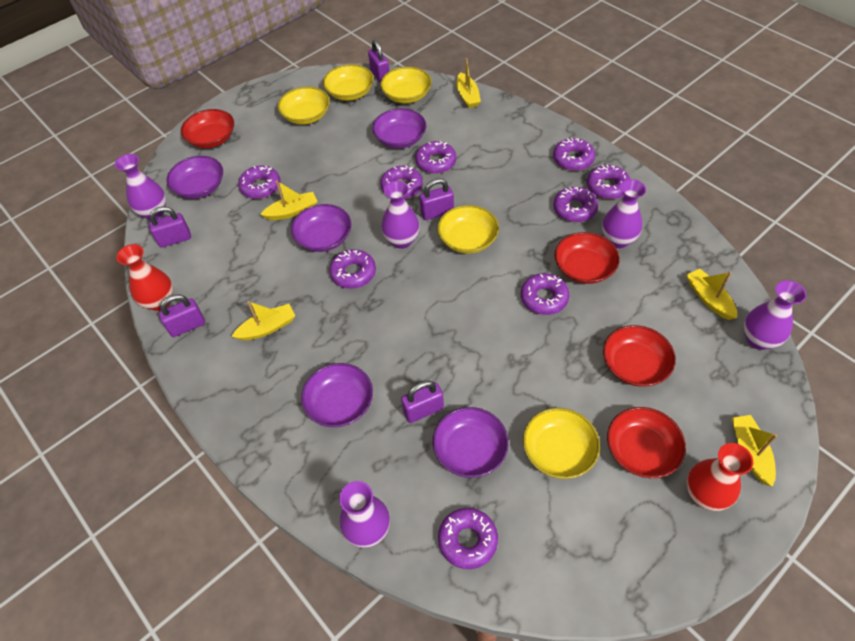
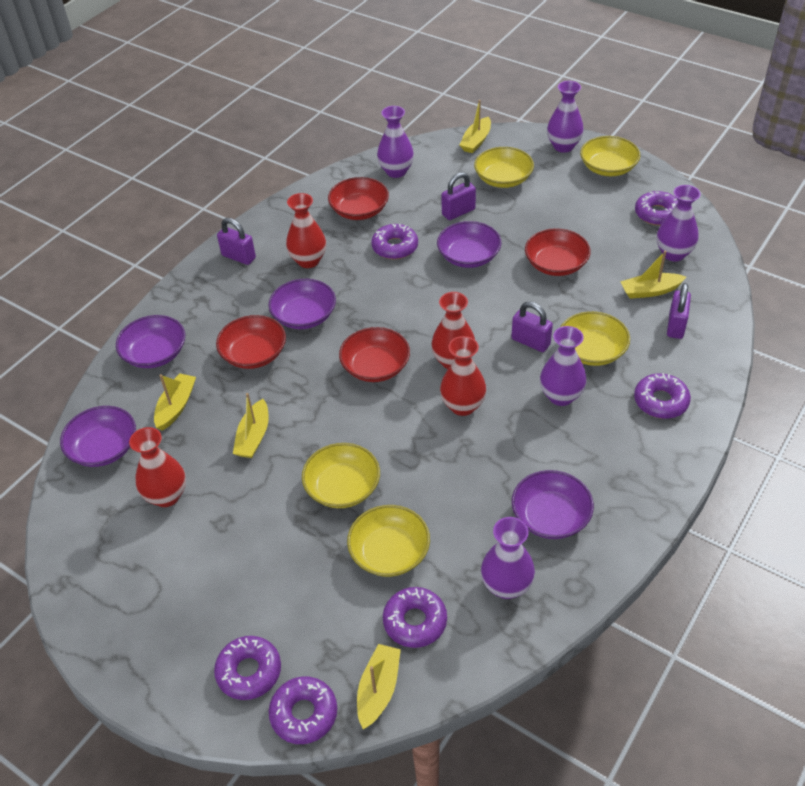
purple donut: 9 -> 6
purple padlock: 5 -> 4
red vase: 2 -> 4

